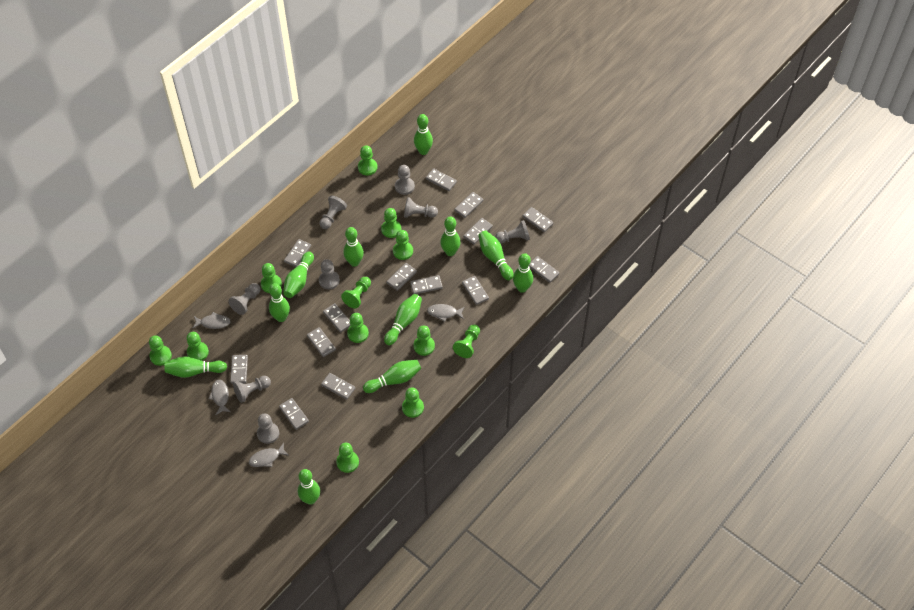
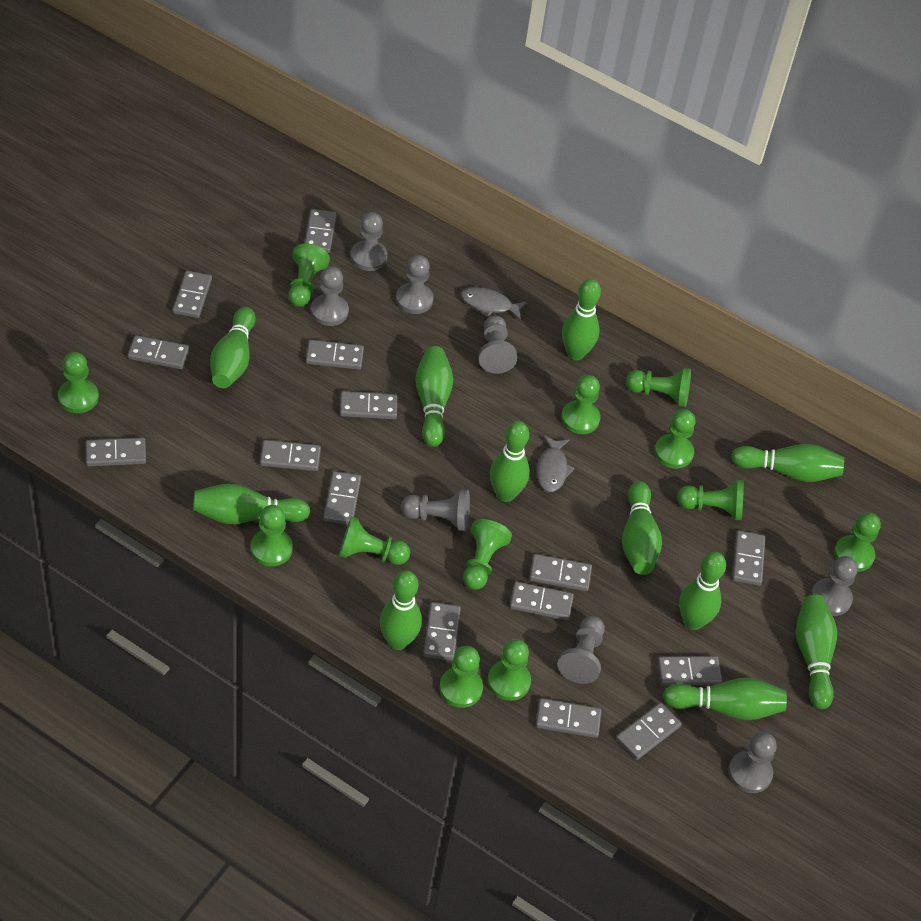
grey domino: 14 -> 15
grey fish: 4 -> 2

